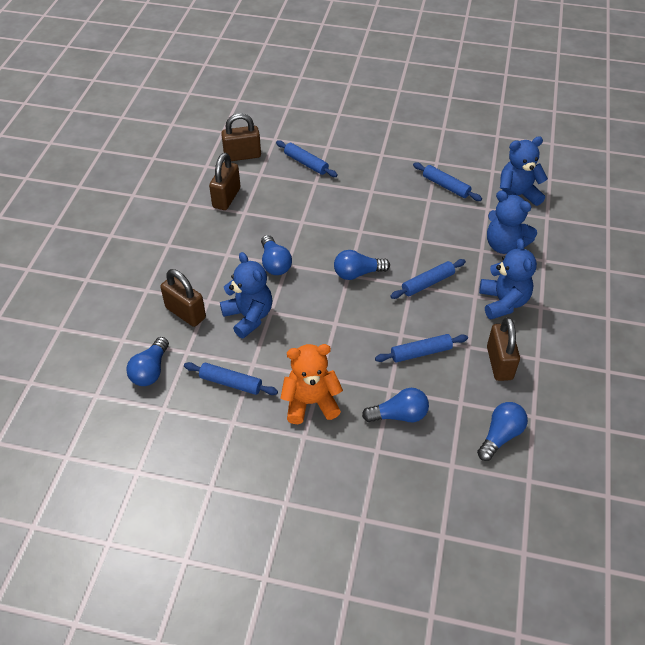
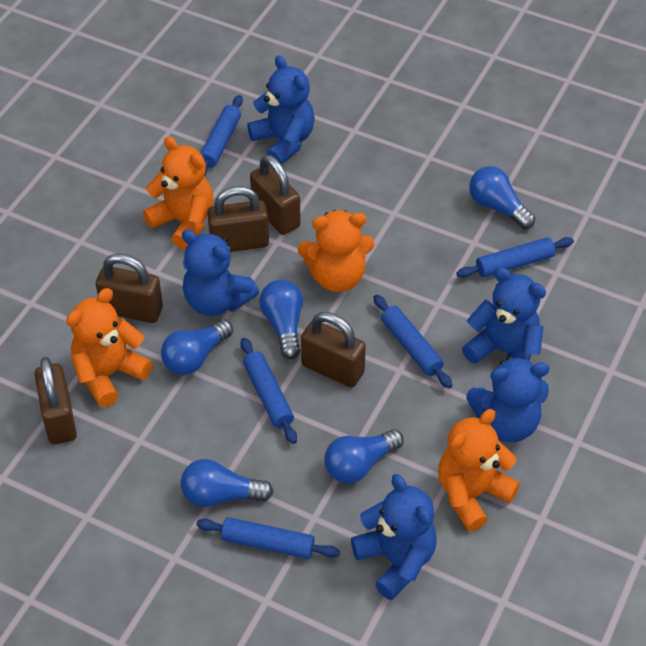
blue teddy bear: 4 -> 5
brown padlock: 4 -> 5
orange teddy bear: 1 -> 4

